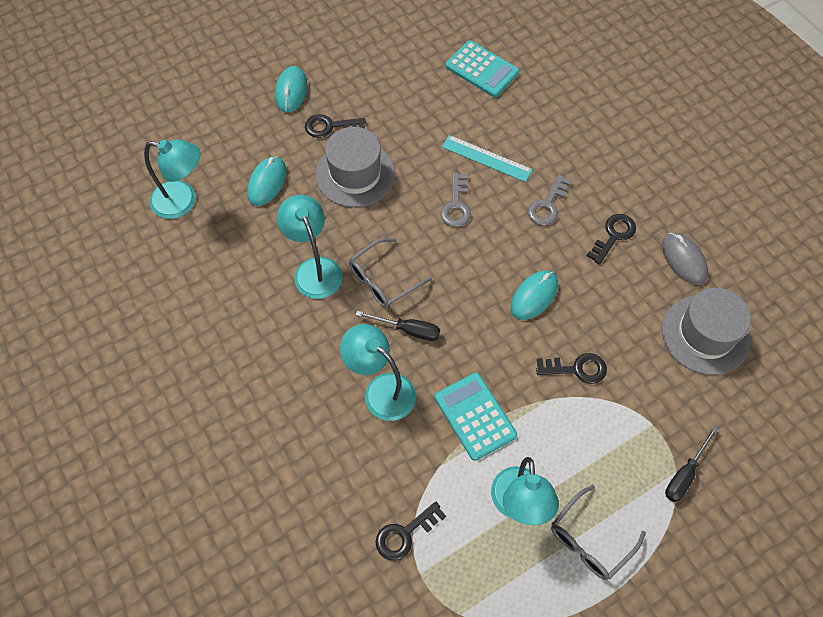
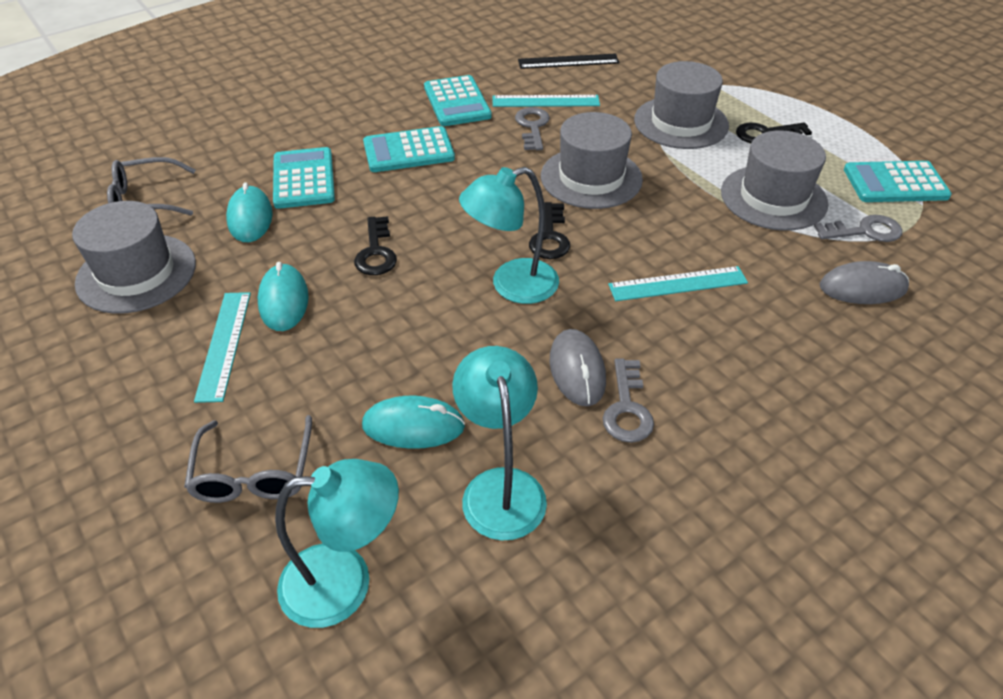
black key: 4 -> 3
black ruler: 0 -> 1
black screwdriver: 2 -> 0
grey hat: 2 -> 4
grey key: 2 -> 3
grey mouse: 1 -> 2
turquoise calculator: 2 -> 4
turquoise lamp: 4 -> 3
turquoise ruler: 1 -> 3

